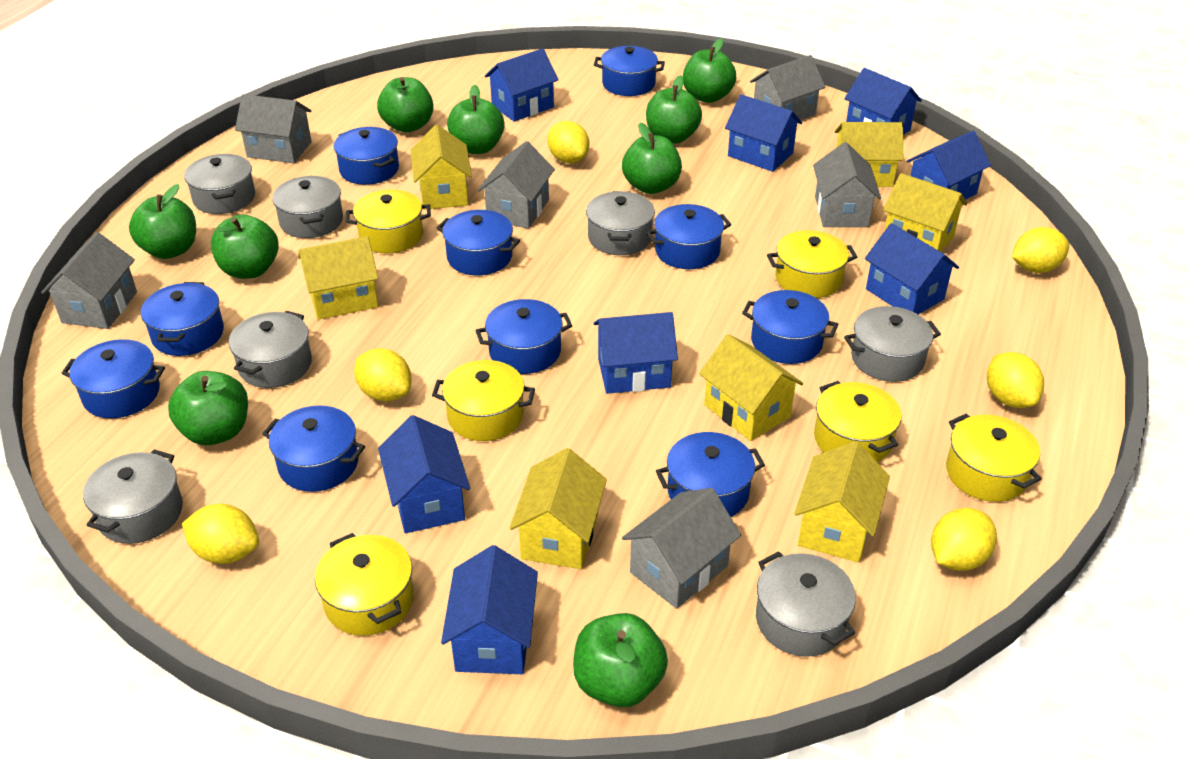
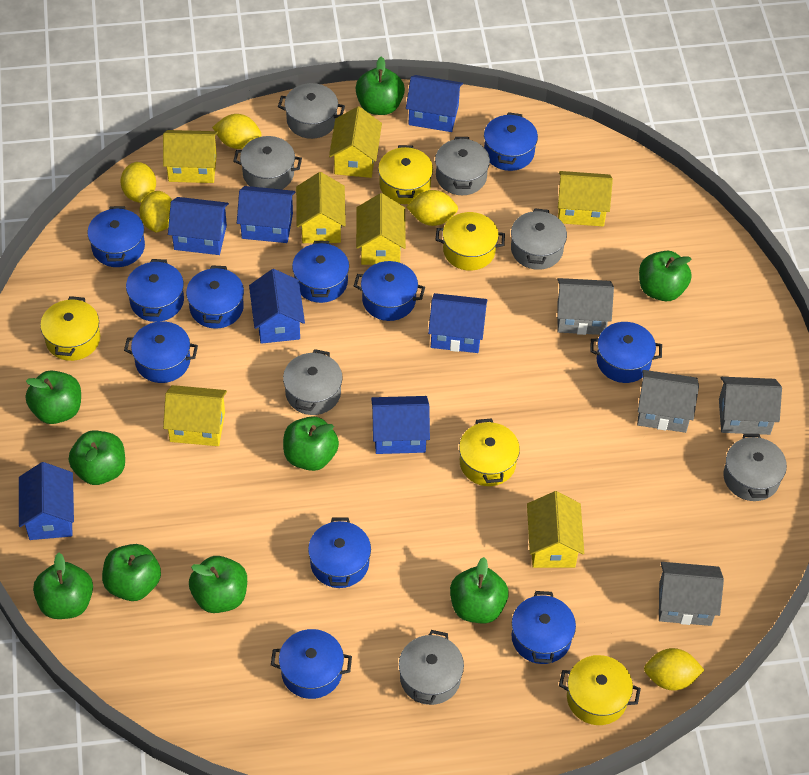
blue house: 8 -> 7
blue pot: 10 -> 11
grey house: 6 -> 4
yellow lemon: 6 -> 5
yellow pot: 6 -> 5

